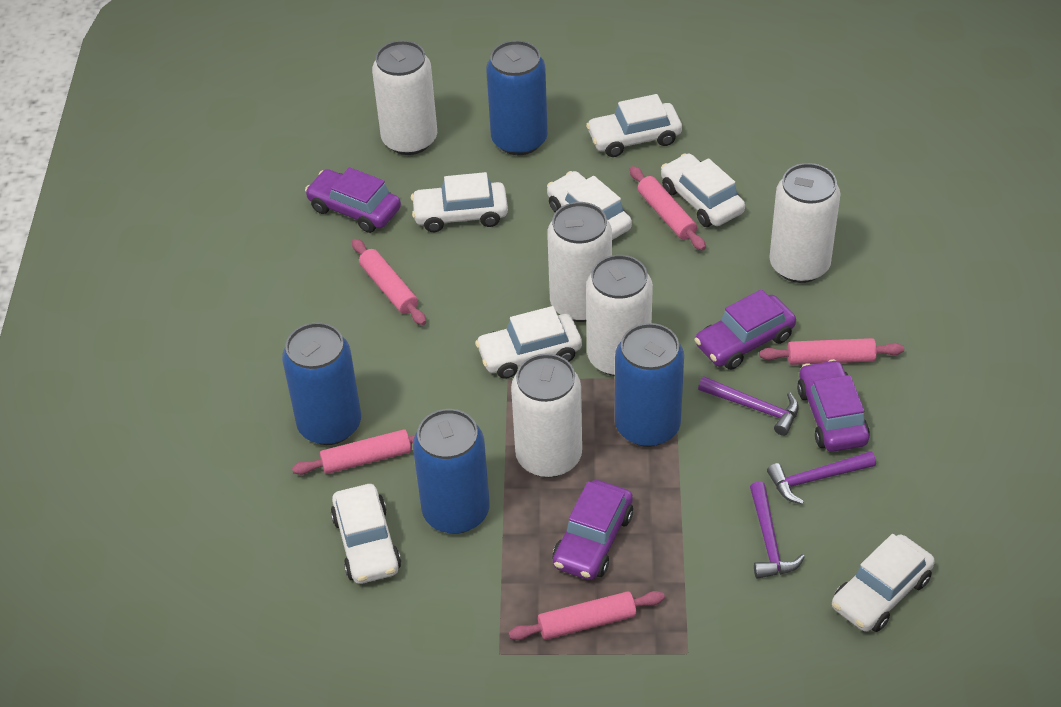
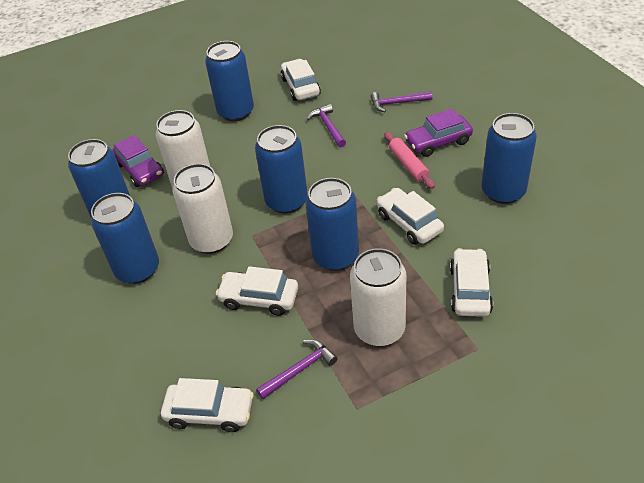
blue can: 4 -> 6
pink rolling pin: 5 -> 1
purple car: 4 -> 2
white can: 5 -> 3
white car: 7 -> 5

